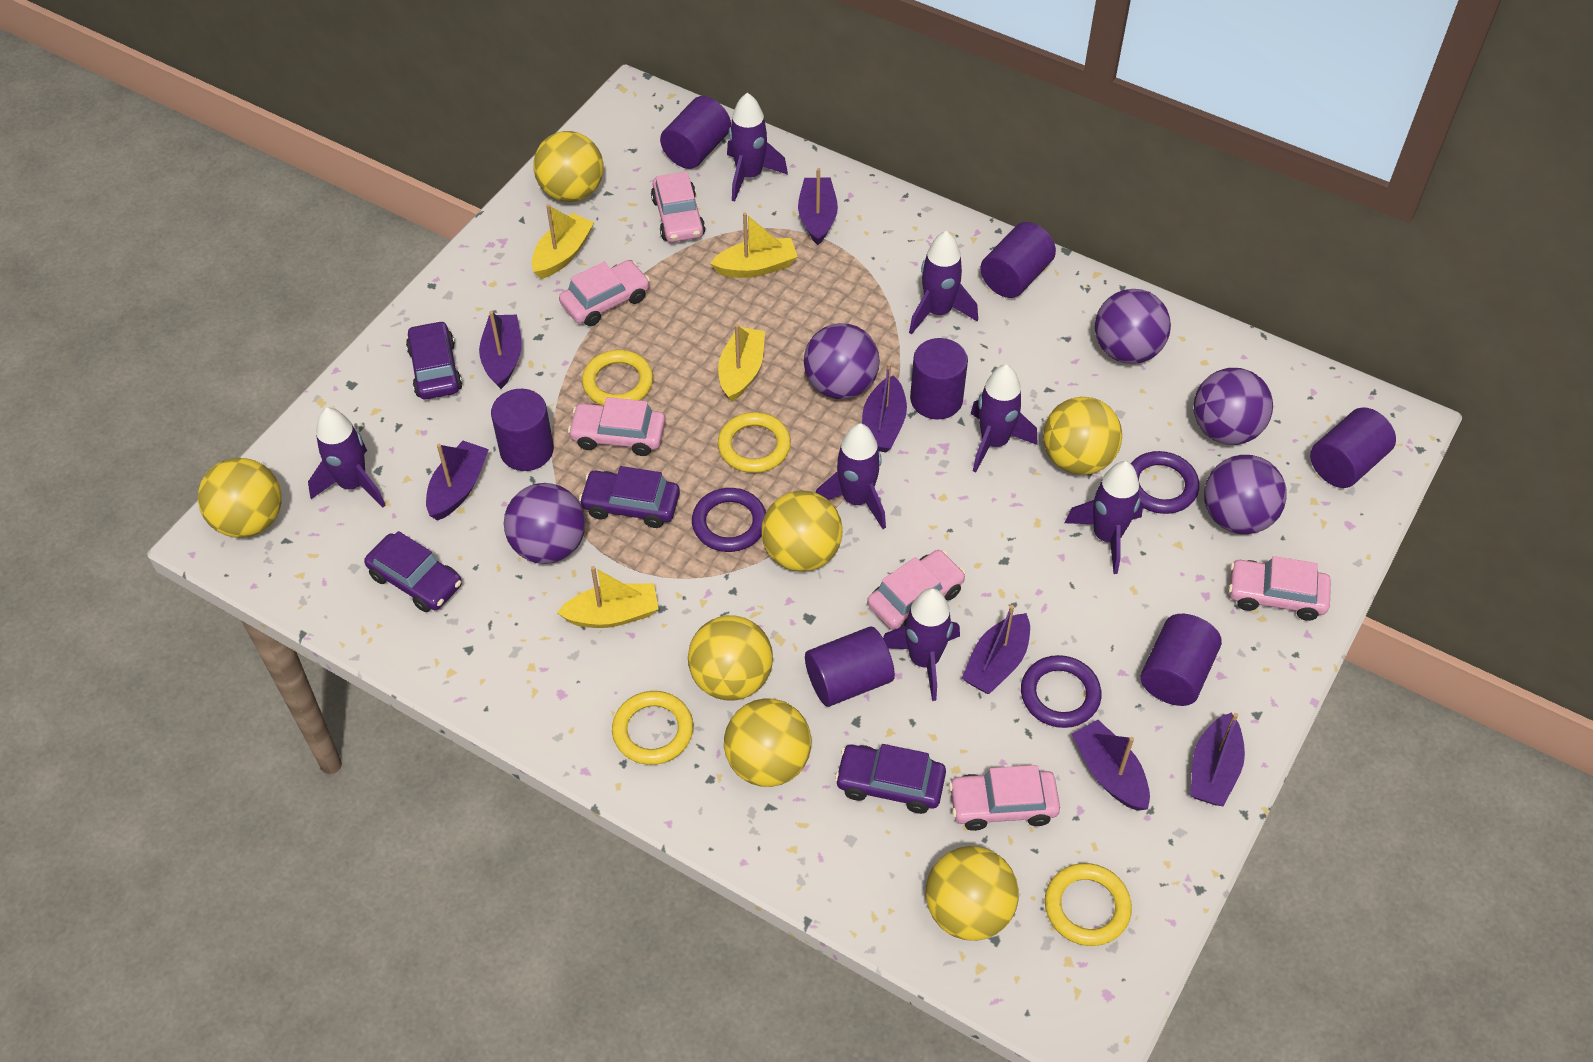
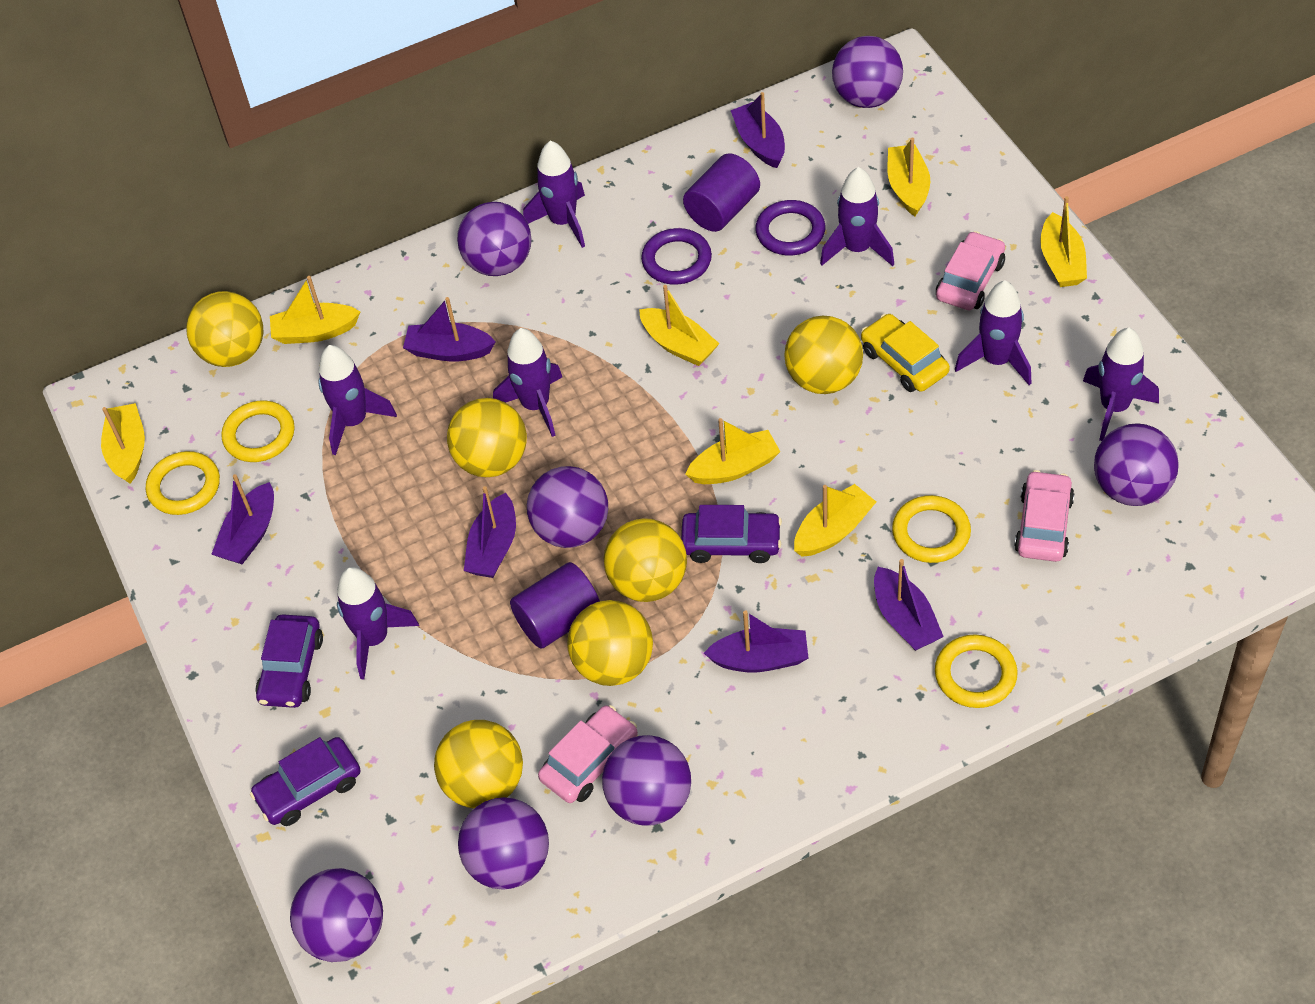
pink car: 6 -> 3
purple ball: 5 -> 7
purple boat: 7 -> 6
purple car: 4 -> 3
purple cylinder: 7 -> 2
purple ring: 3 -> 2
yellow ball: 7 -> 6
yellow boat: 4 -> 7
yellow car: 0 -> 1

